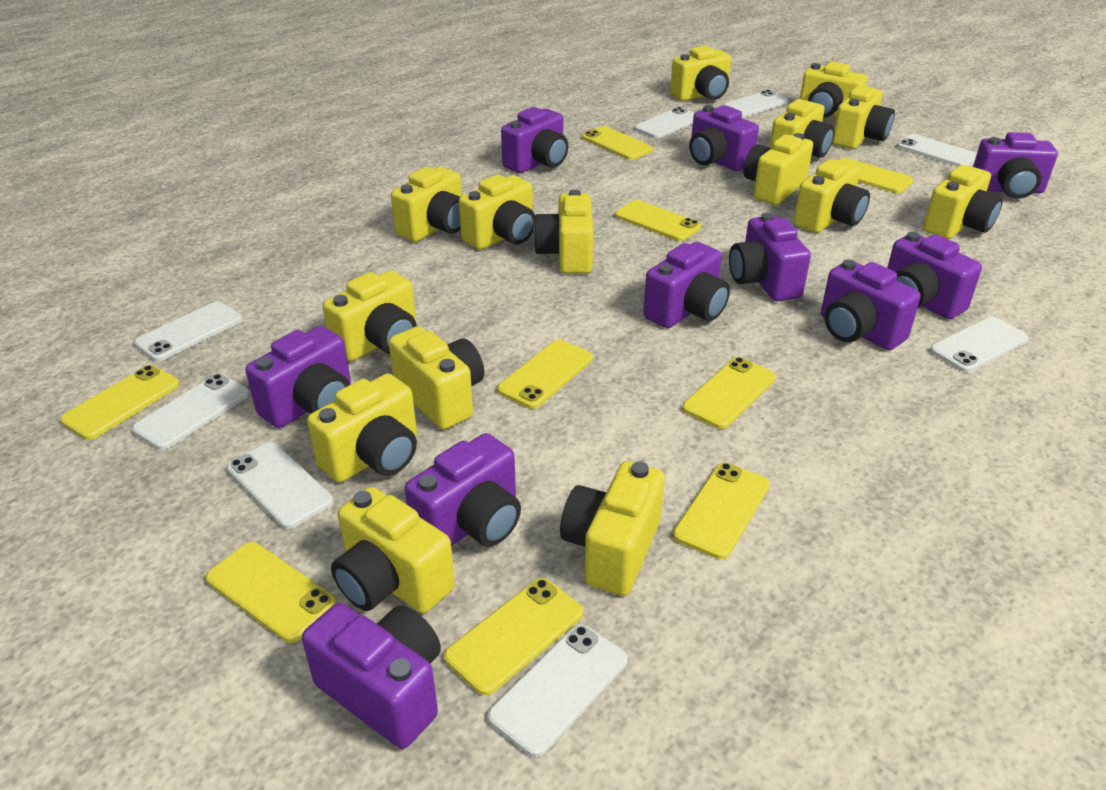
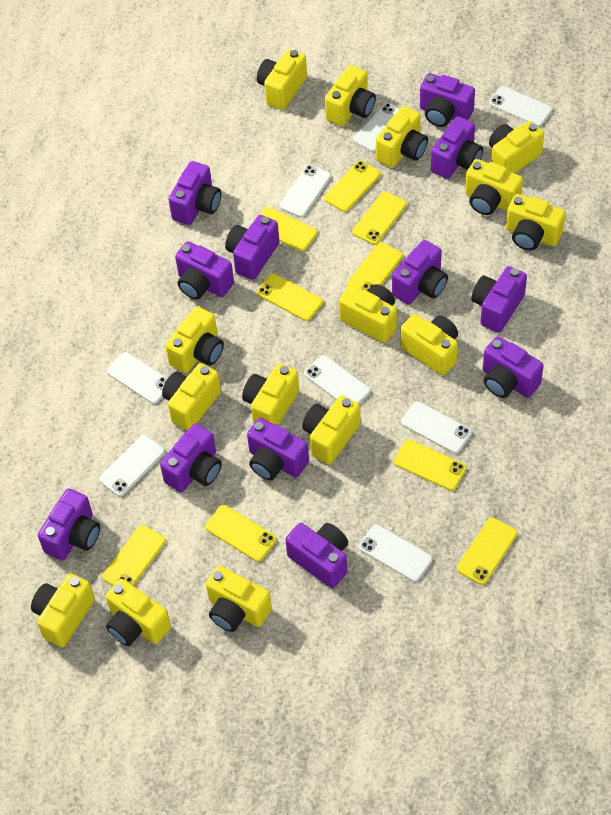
purple camera: 10 -> 12

